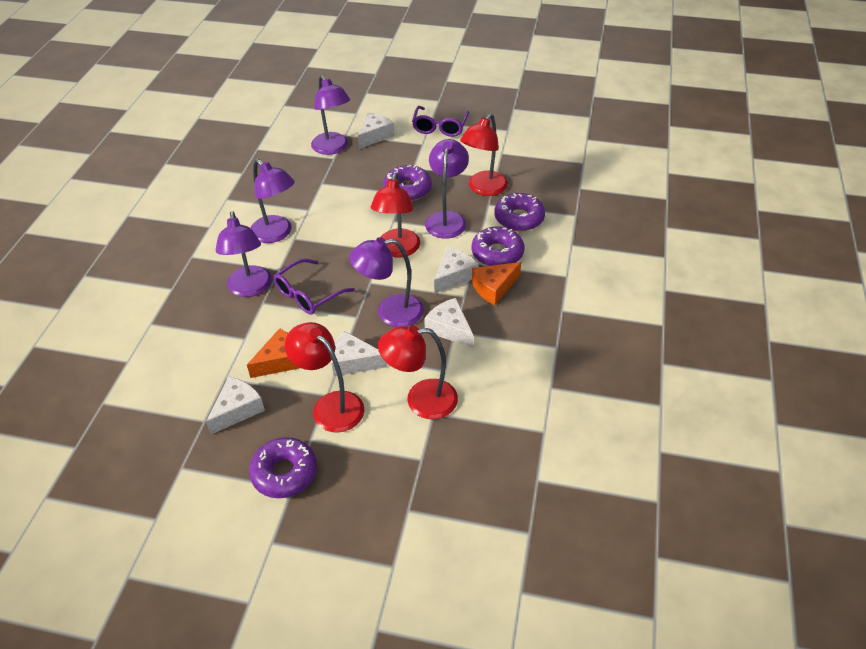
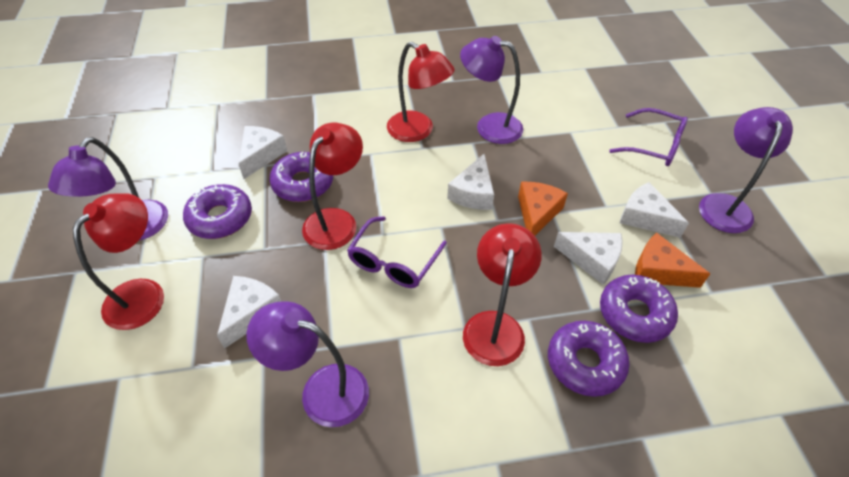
purple lamp: 5 -> 4

